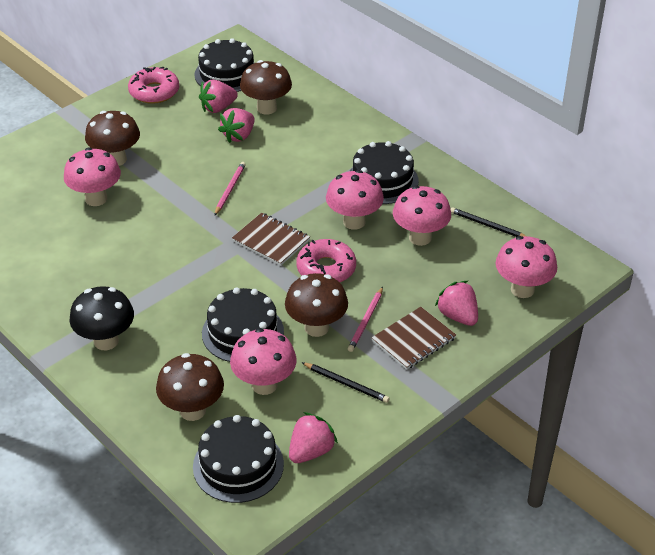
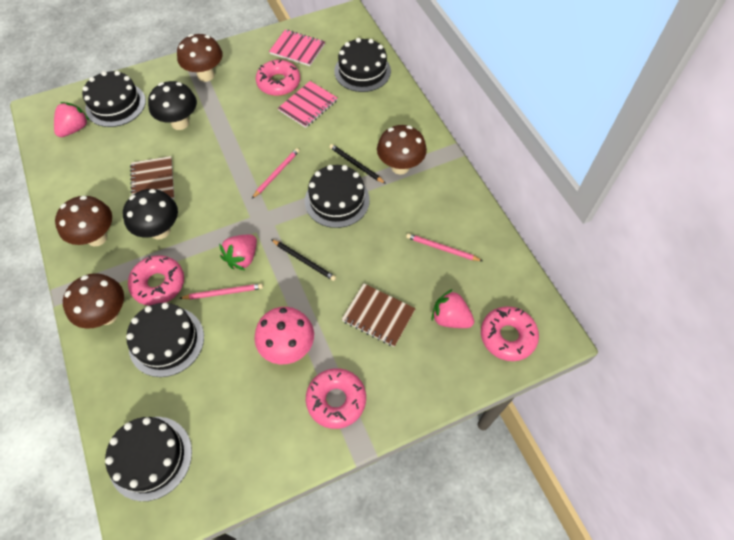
black cake: 4 -> 5
black mushroom: 1 -> 2
pink donut: 2 -> 4
pink mushroom: 5 -> 1
pink notebook: 0 -> 2
pink pencil: 2 -> 3
pink strawberry: 4 -> 3

